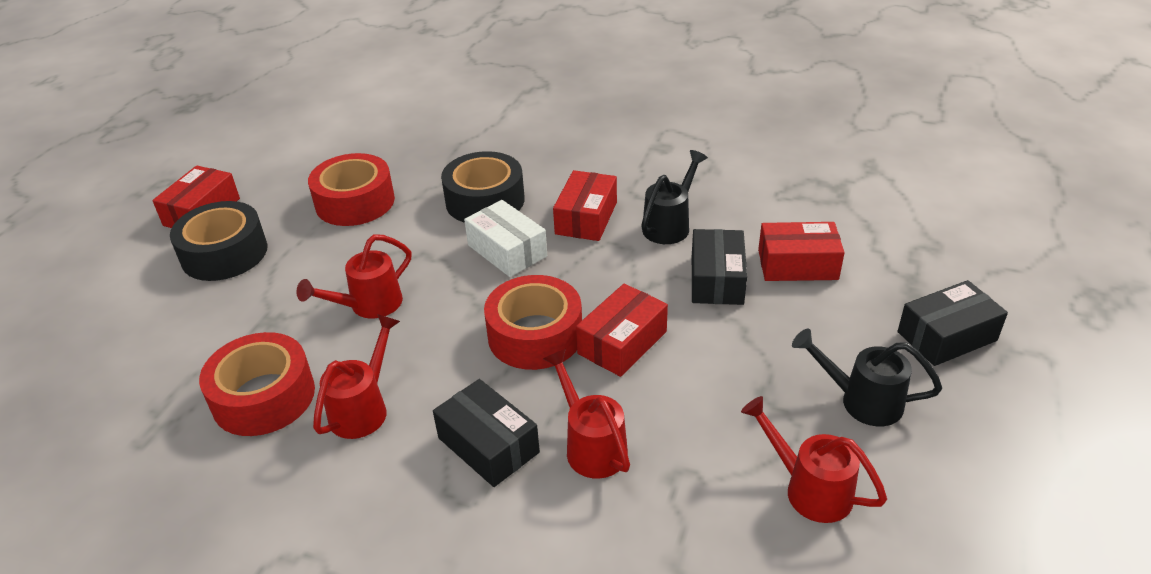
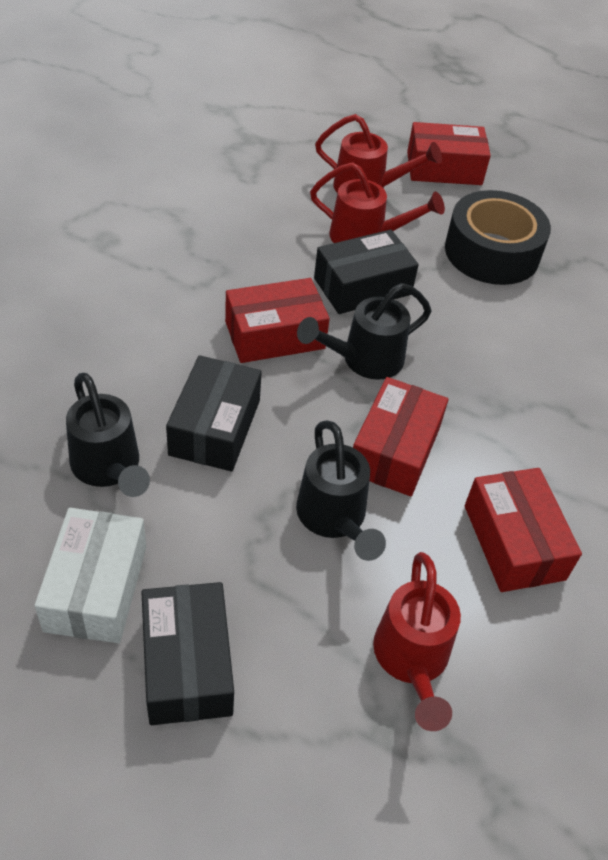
black tape: 2 -> 1
black watering can: 2 -> 3
red tape: 3 -> 0
red watering can: 4 -> 3

